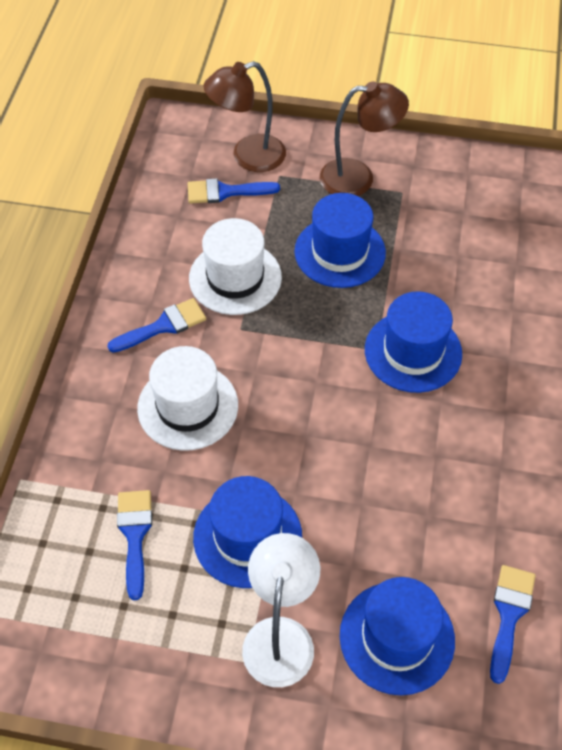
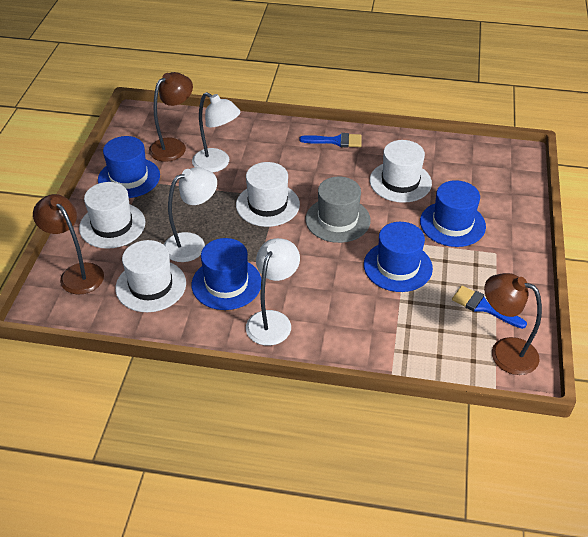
blue brush: 4 -> 2
brown lamp: 2 -> 3
grey hat: 0 -> 1
white hat: 2 -> 4
white lamp: 1 -> 3

